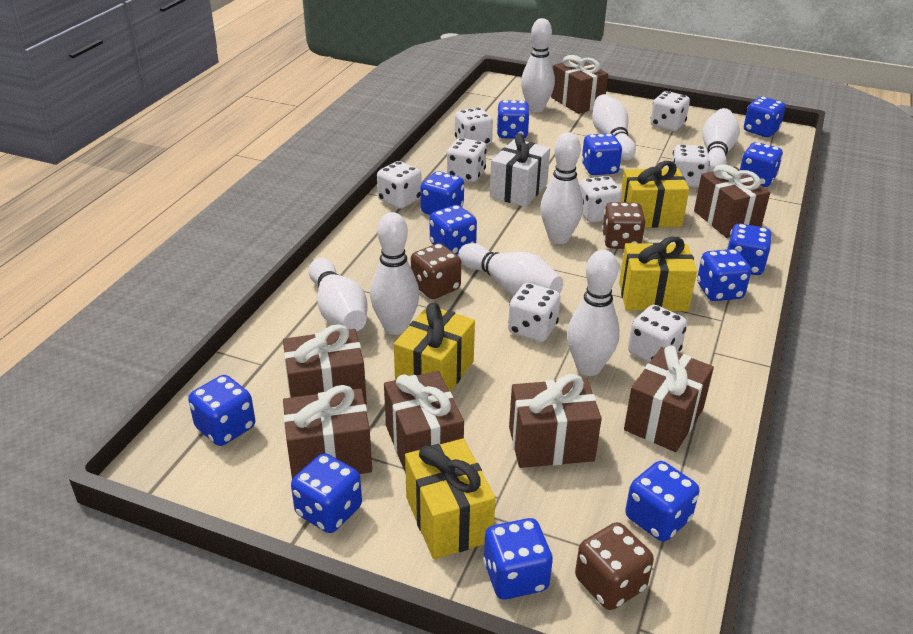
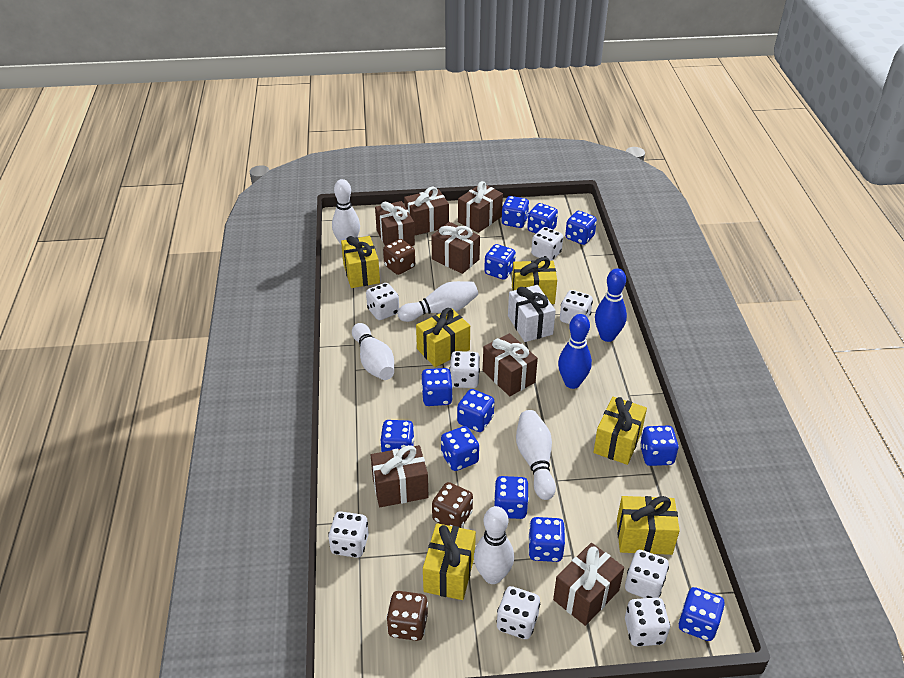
blue bowling pin: 0 -> 2
white bowling pin: 8 -> 5
yellow gift: 4 -> 6

